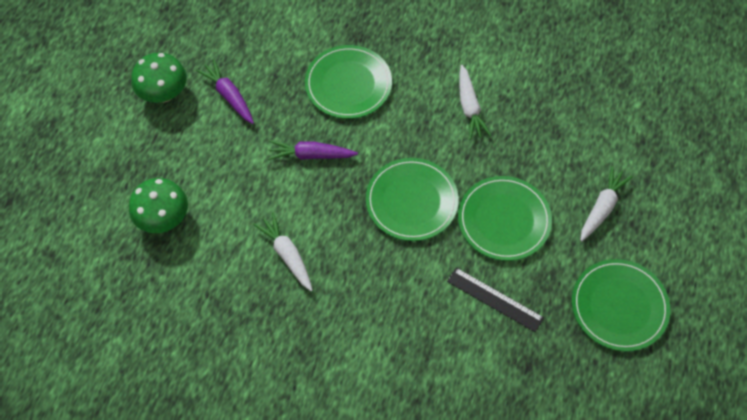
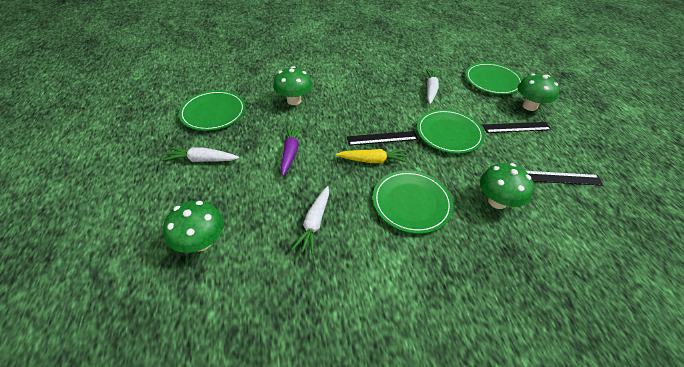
black ruler: 1 -> 3
green mushroom: 2 -> 4
purple carrot: 2 -> 1
yellow carrot: 0 -> 1

